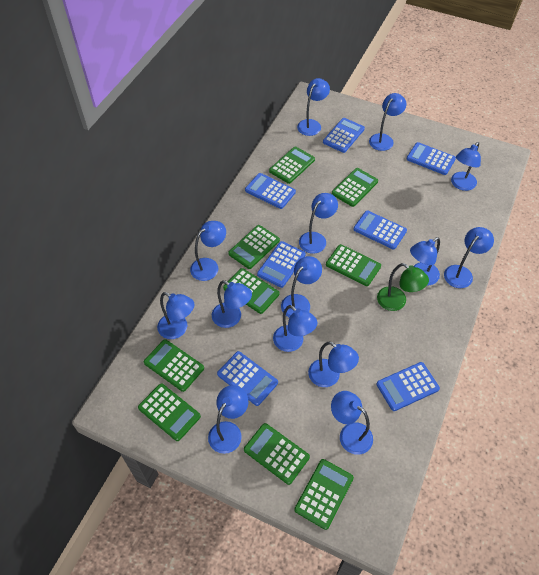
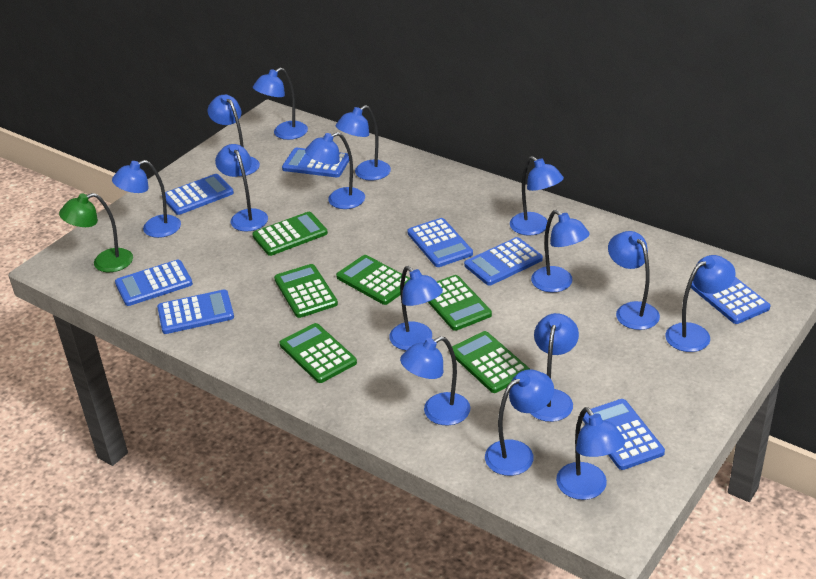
blue calculator: 7 -> 8
blue lamp: 14 -> 15
green calculator: 9 -> 6

